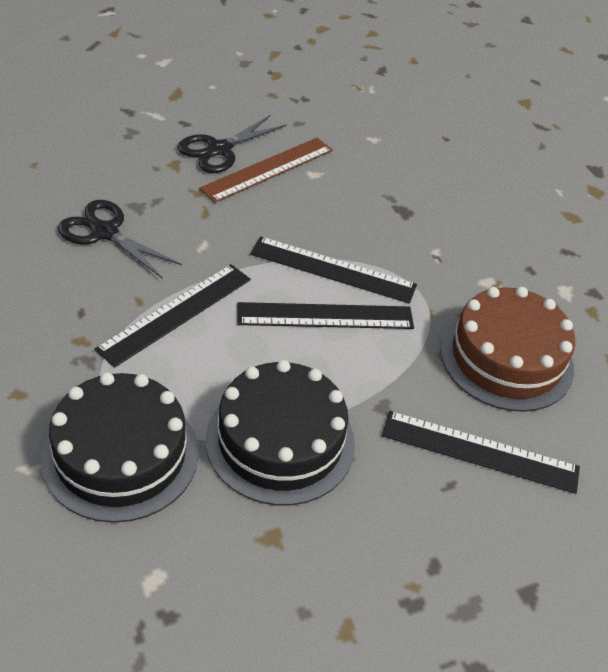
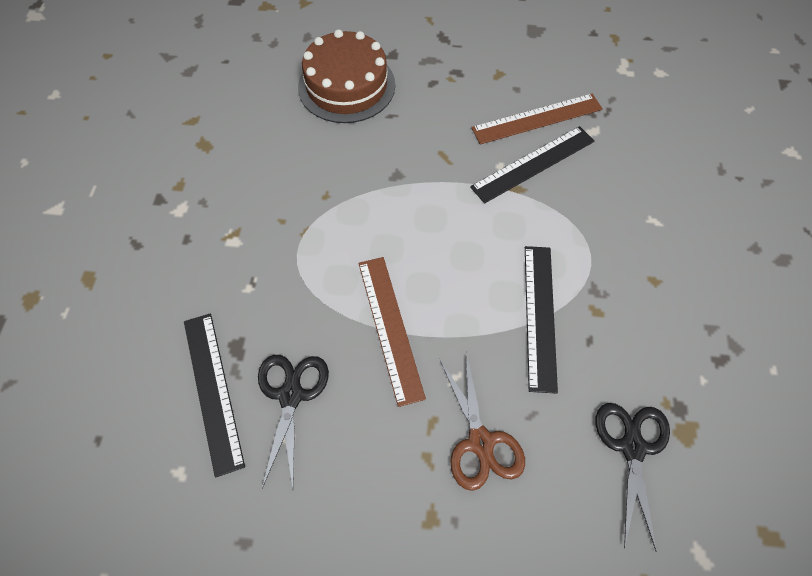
black cake: 2 -> 0
black ruler: 4 -> 3
brown ruler: 1 -> 2
brown scissors: 0 -> 1

